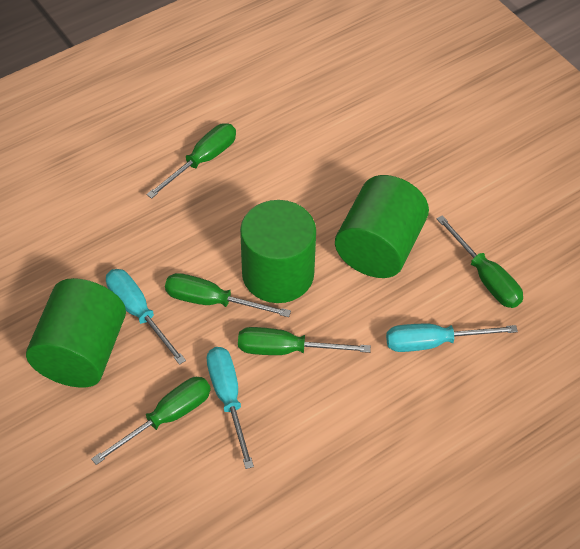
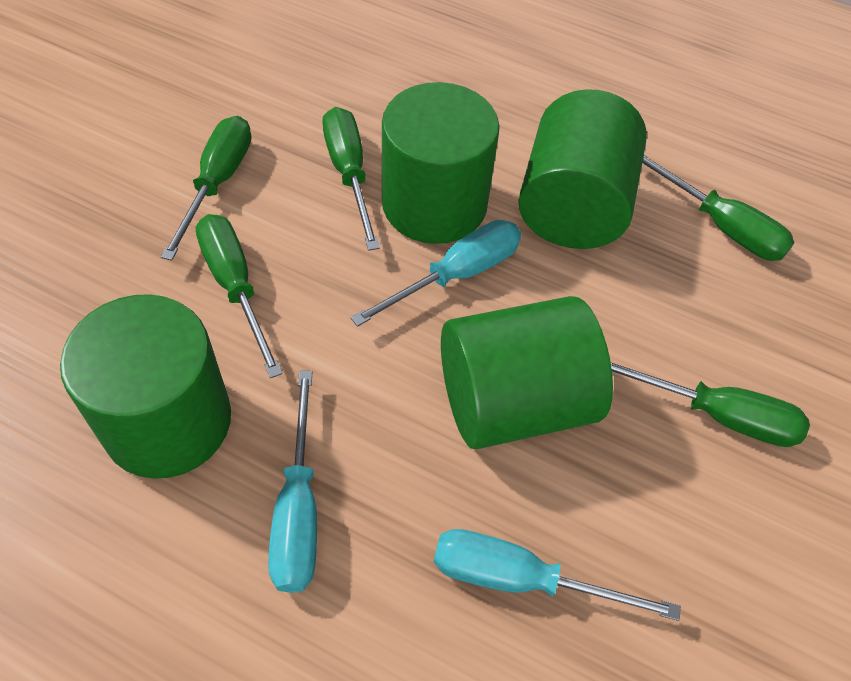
green cylinder: 3 -> 4

